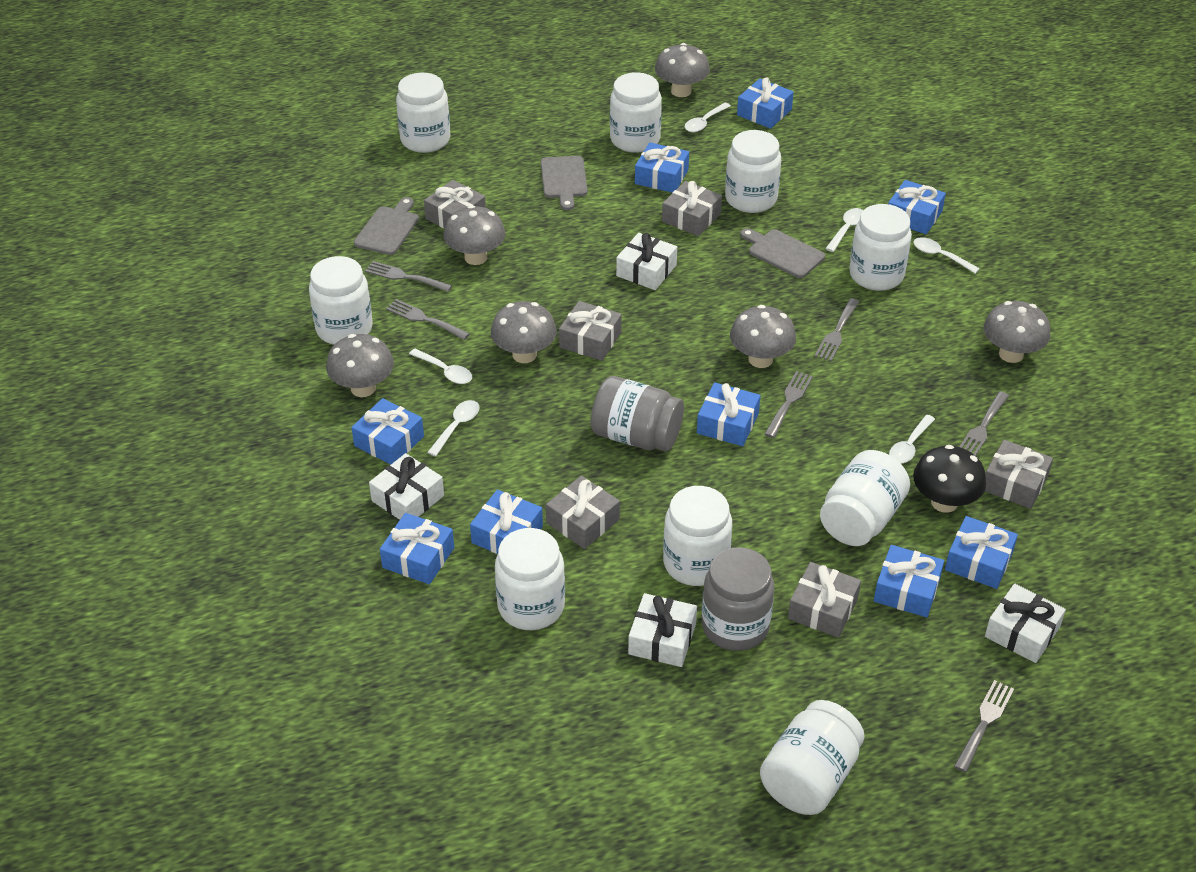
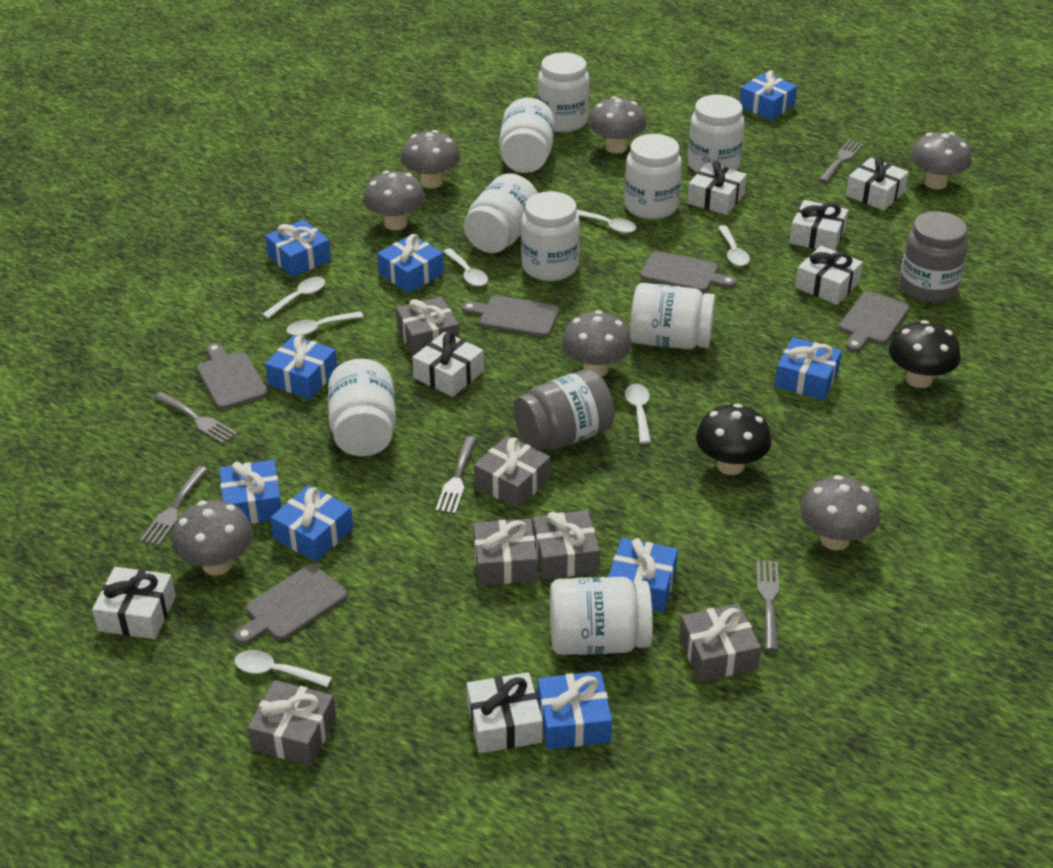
black mushroom: 1 -> 2
grey cutting board: 3 -> 5
grey fork: 6 -> 5
grey mushroom: 6 -> 7
white gift: 4 -> 7
white spoon: 6 -> 7

